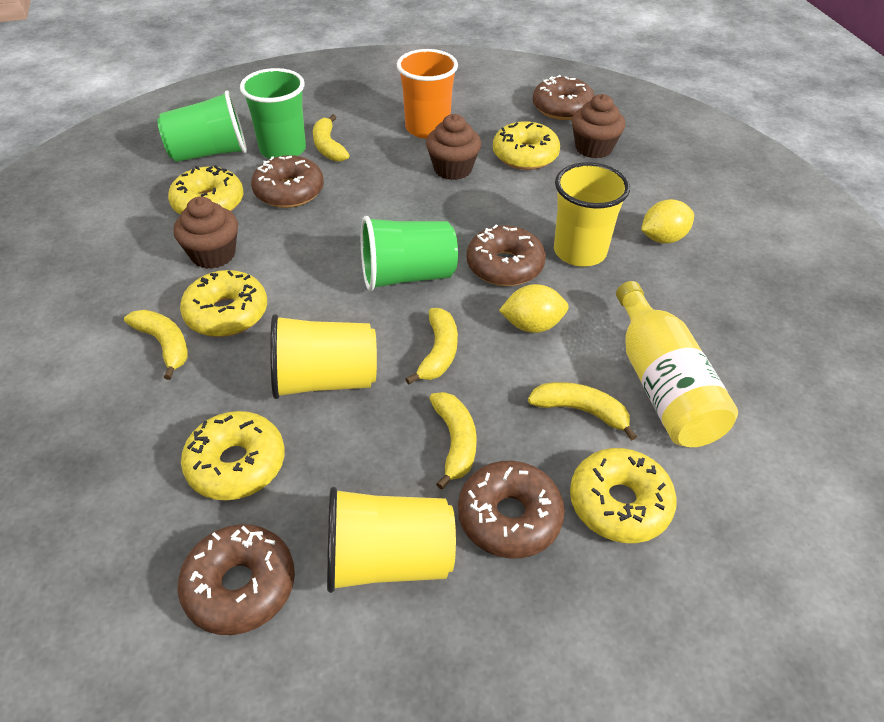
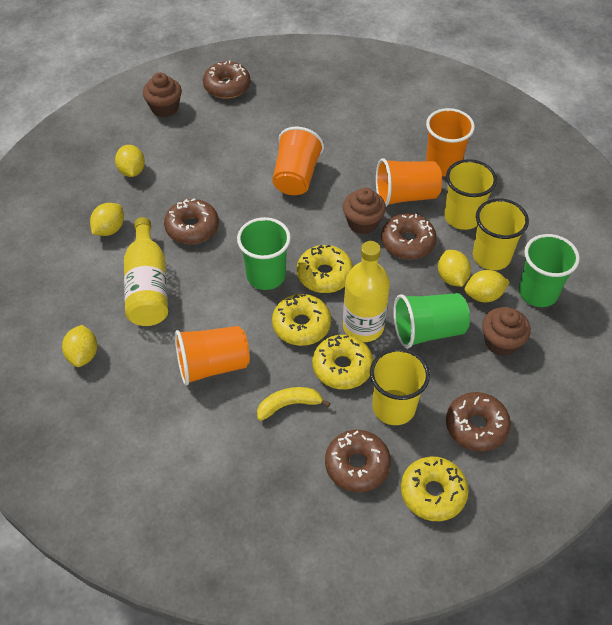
orange cup: 1 -> 4
yellow banana: 5 -> 1
yellow bottle: 1 -> 2
yellow donut: 5 -> 4
yellow lemon: 2 -> 5

